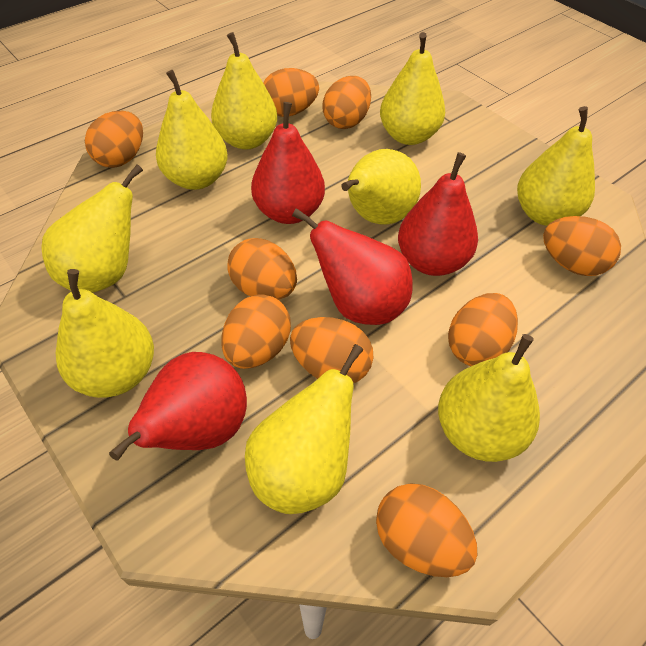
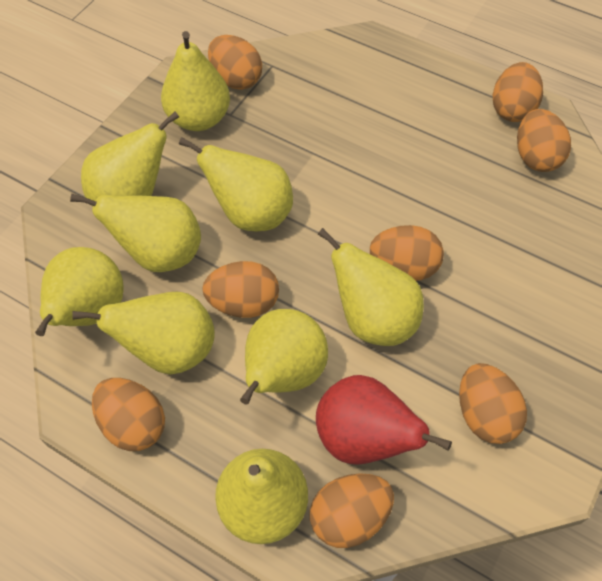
orange egg: 9 -> 8
red pear: 4 -> 1

